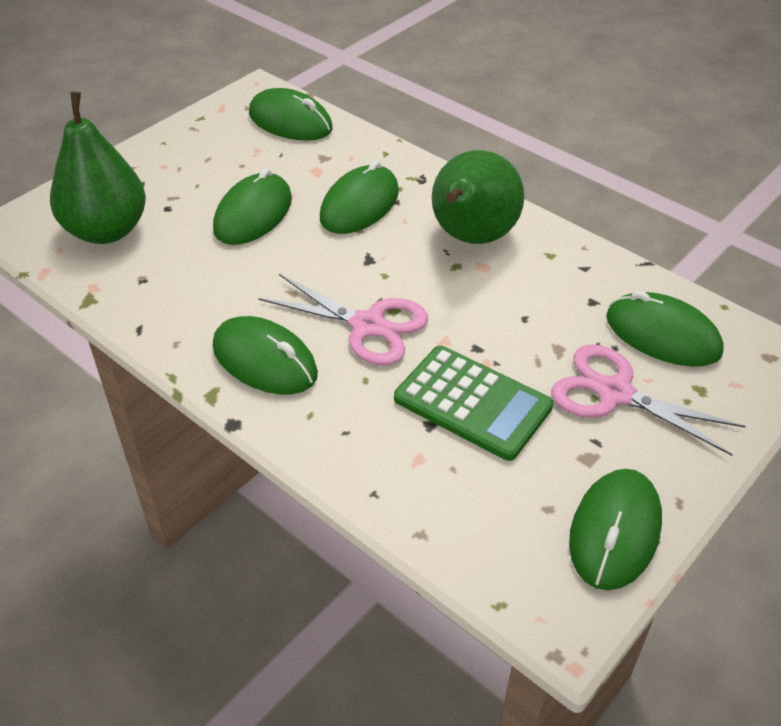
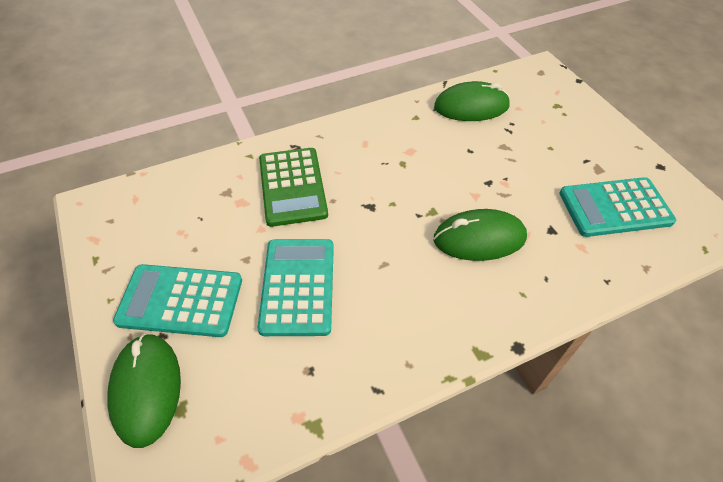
green mouse: 6 -> 3
green pear: 2 -> 0
pink scissors: 2 -> 0
turquoise calculator: 0 -> 3

